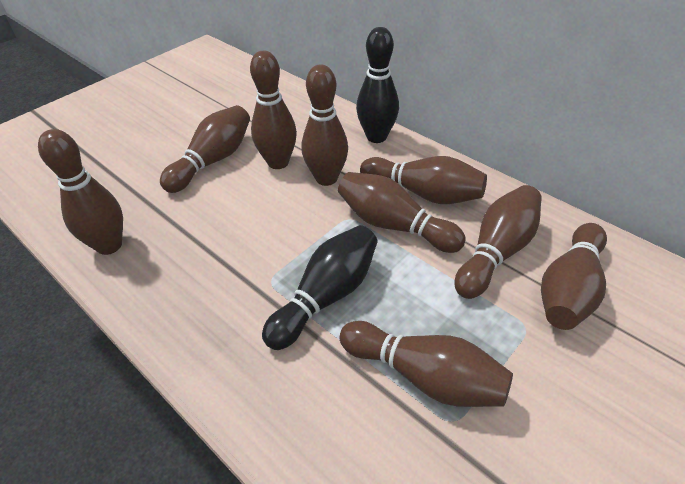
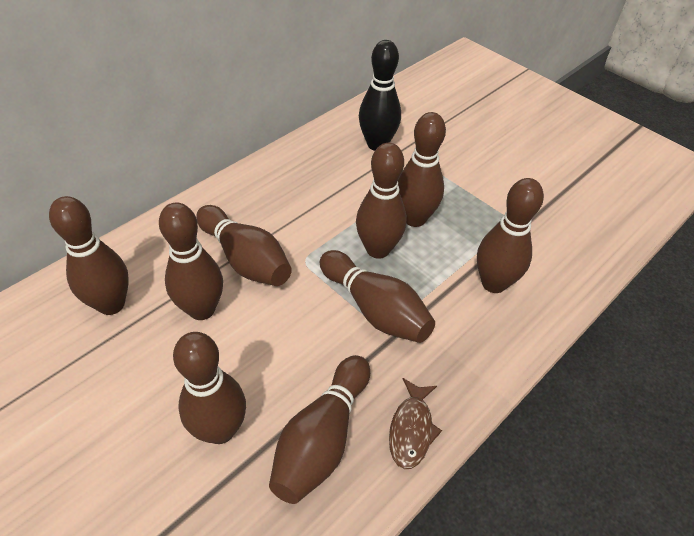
black bowling pin: 2 -> 1
brown fish: 0 -> 1

